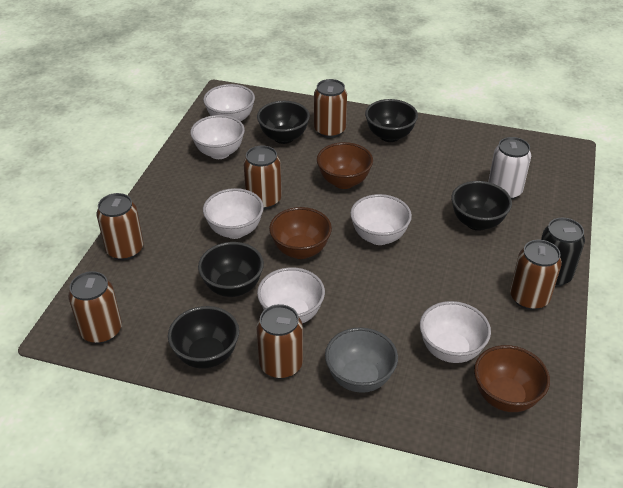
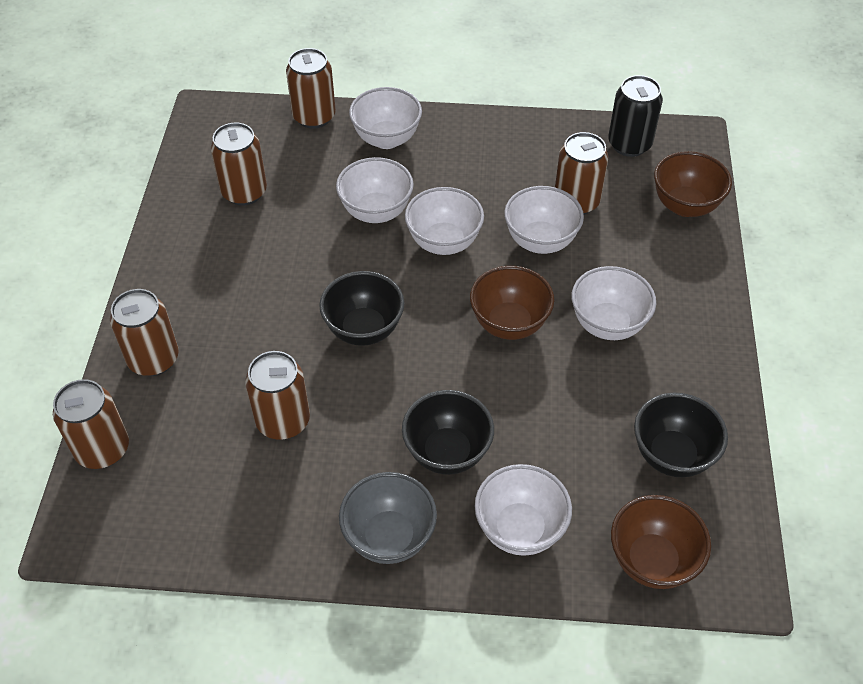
black bowl: 5 -> 3
white can: 1 -> 0

